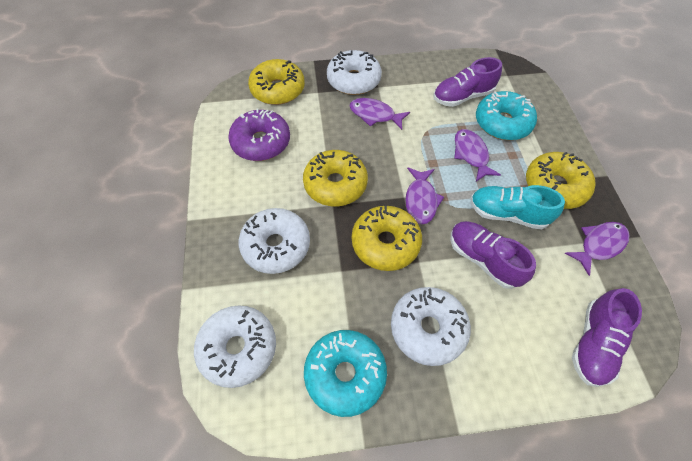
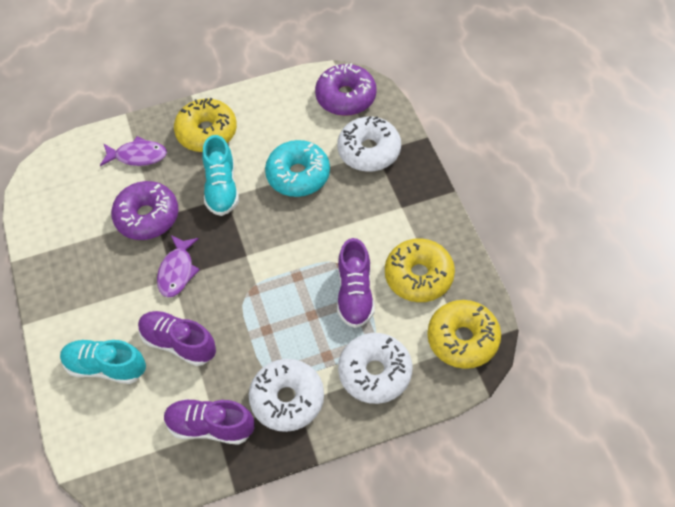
purple donut: 1 -> 2
purple fish: 4 -> 2
turquoise donut: 2 -> 1
turquoise shoe: 1 -> 2
white donut: 4 -> 3
yellow donut: 4 -> 3

